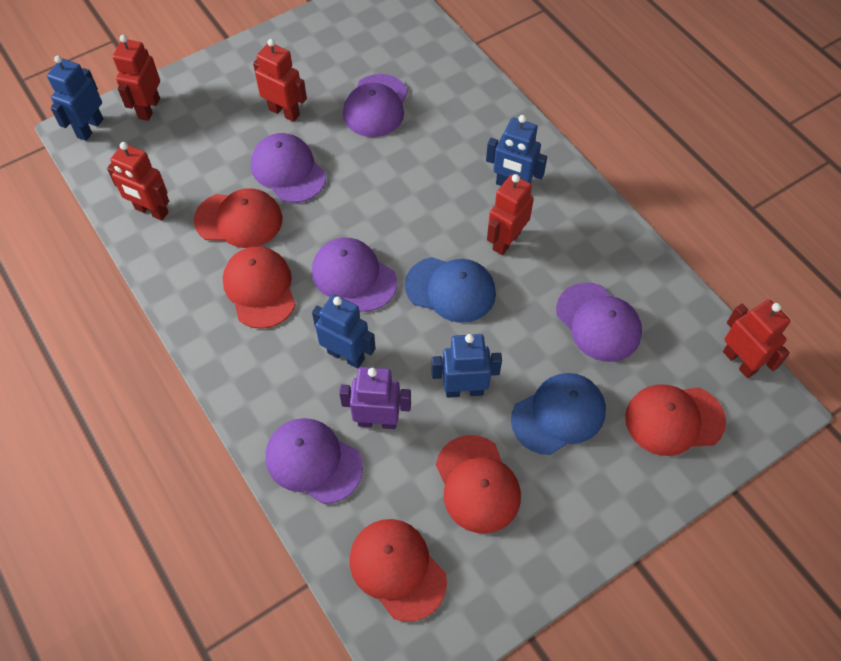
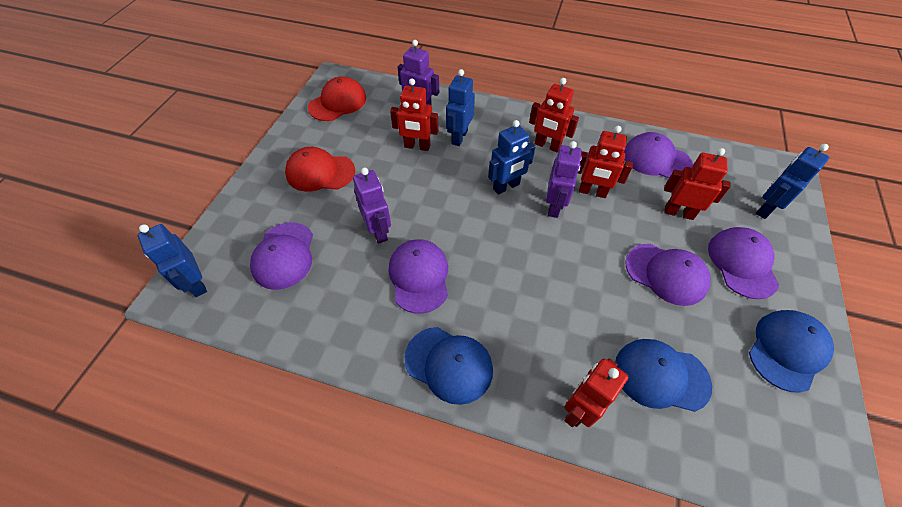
blue cap: 2 -> 3
purple robot: 1 -> 3
red cap: 5 -> 2

